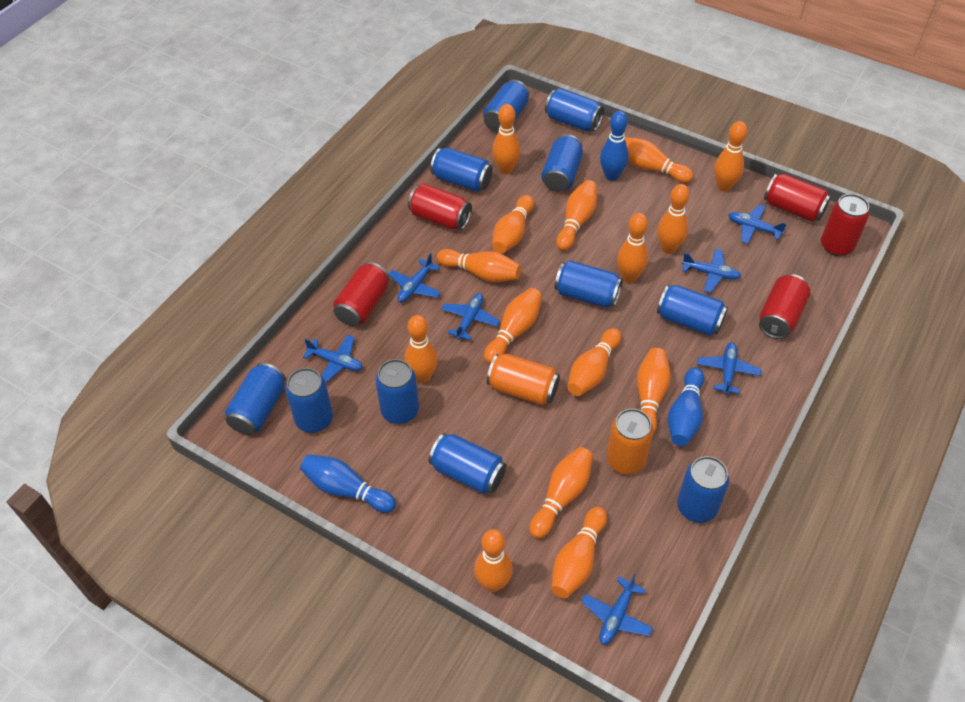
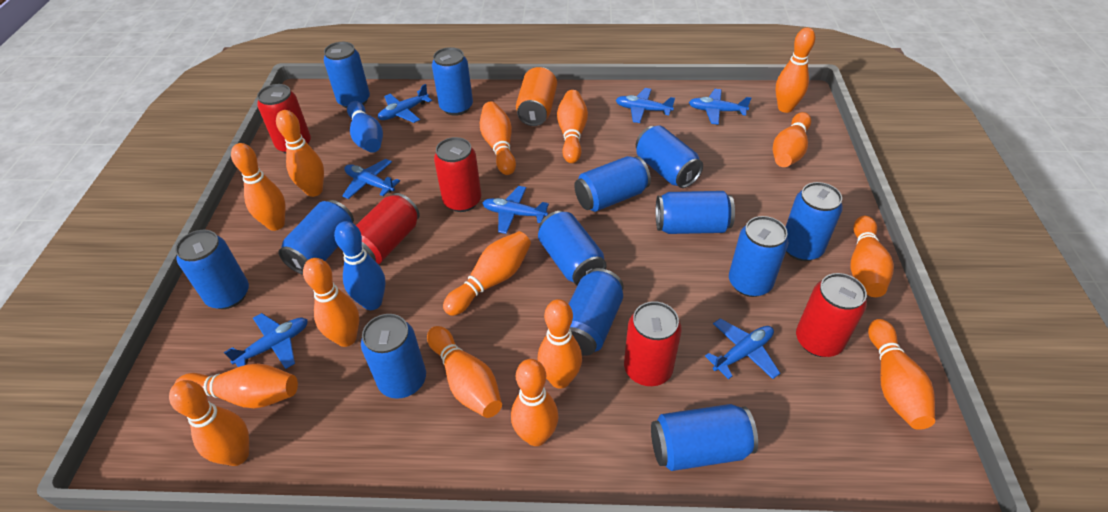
blue bowling pin: 3 -> 2
blue can: 11 -> 13
orange can: 2 -> 1

